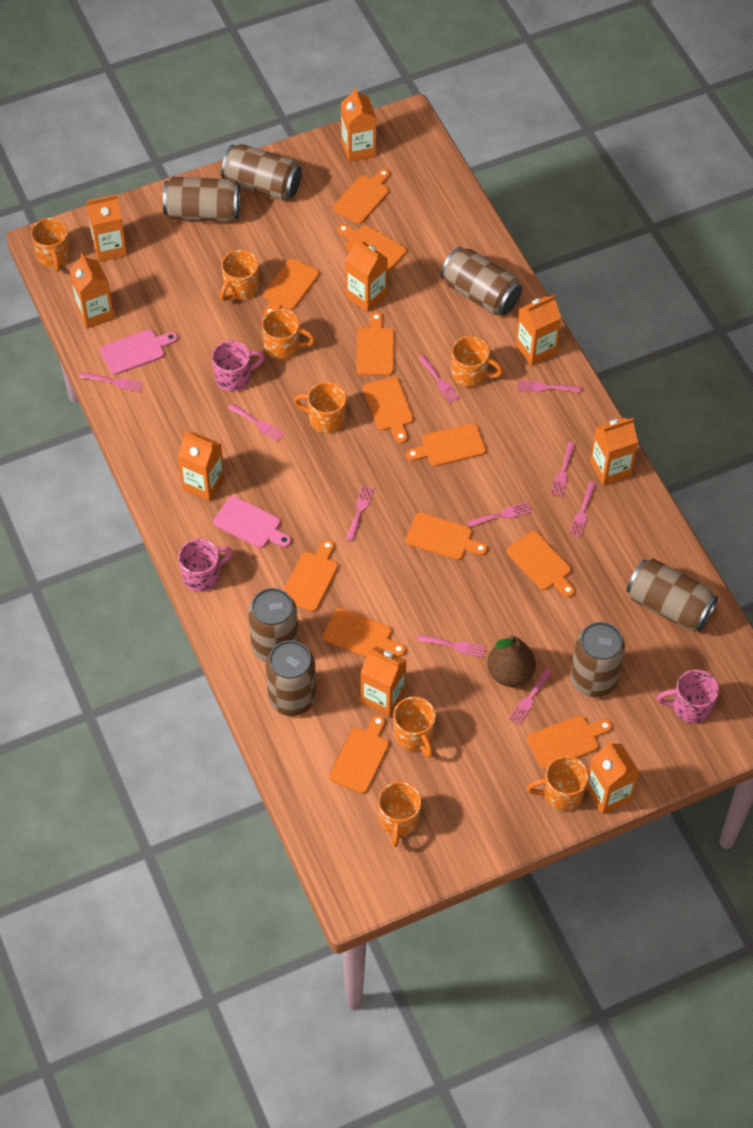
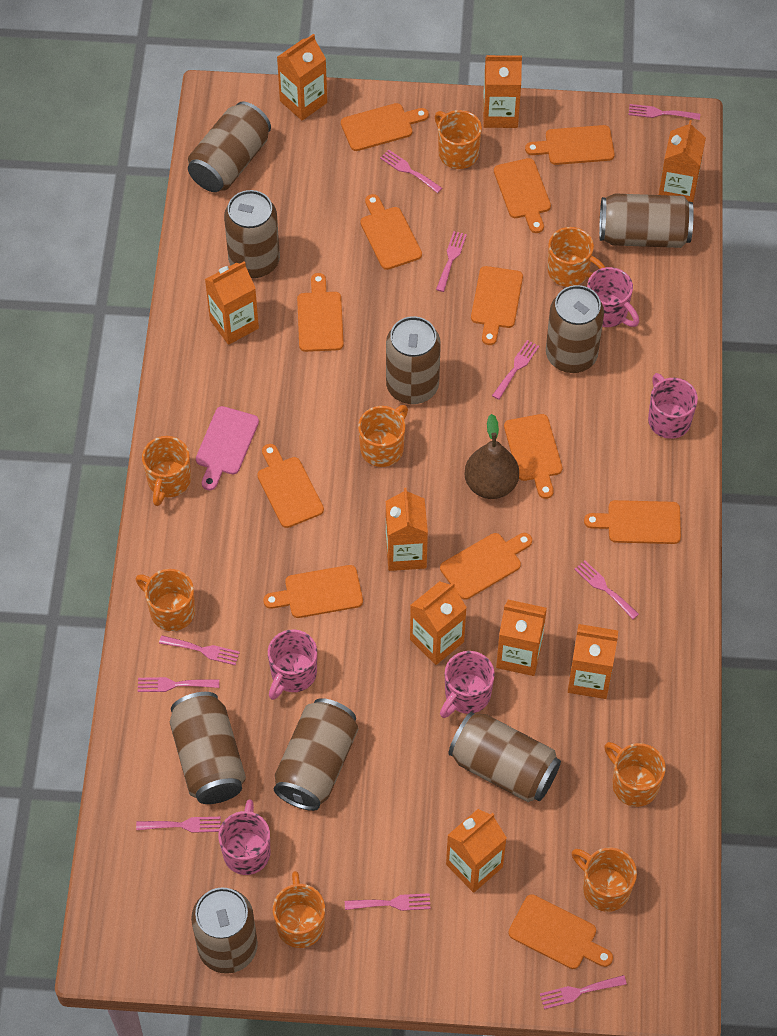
brown can: 7 -> 9
pink cutting board: 2 -> 1
pink mug: 3 -> 5

